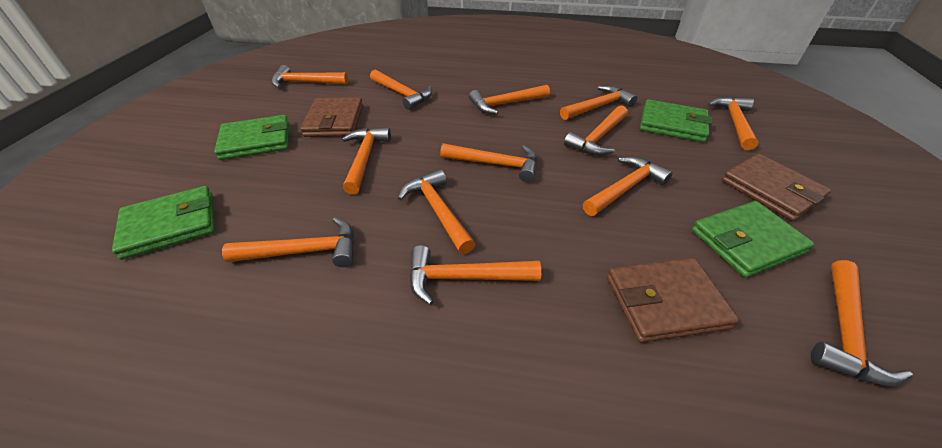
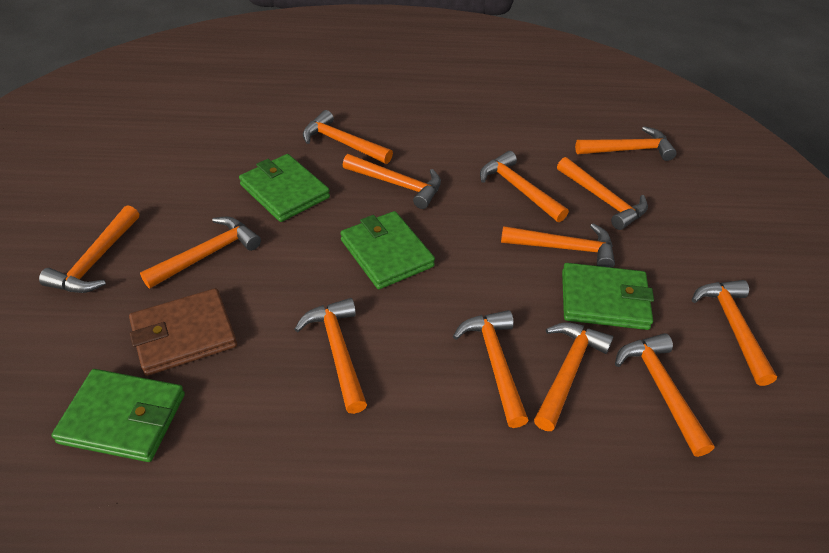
brown wallet: 3 -> 1

